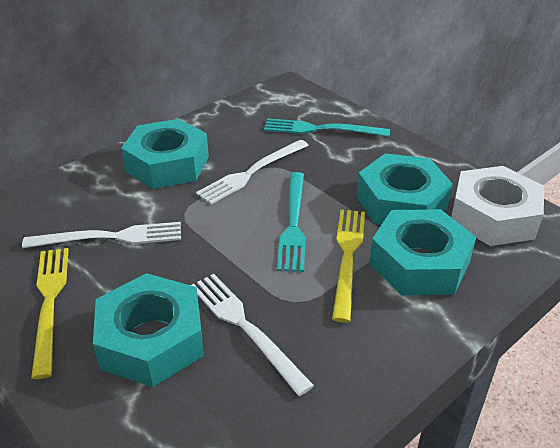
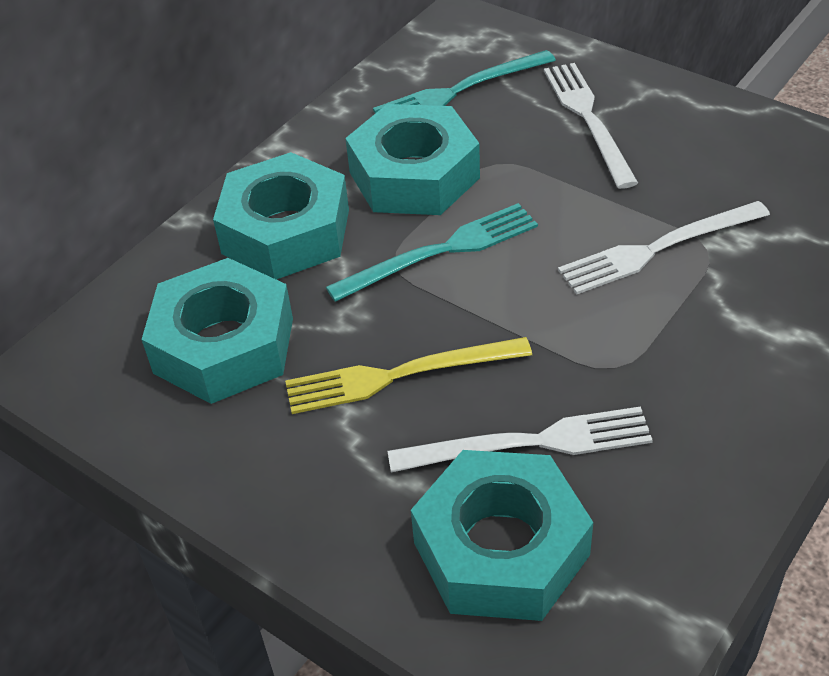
white nut: 1 -> 0
yellow fork: 2 -> 1

